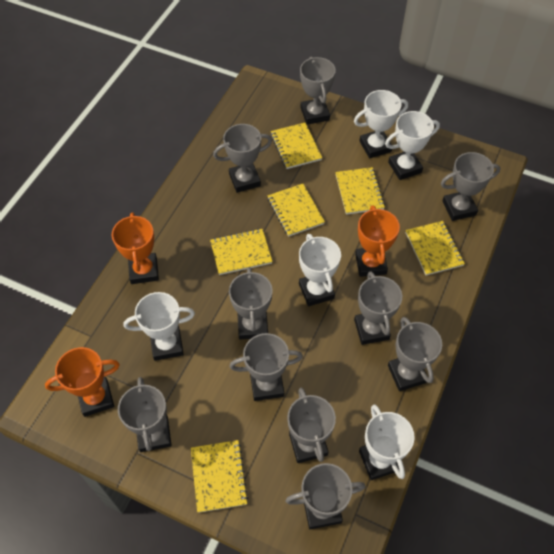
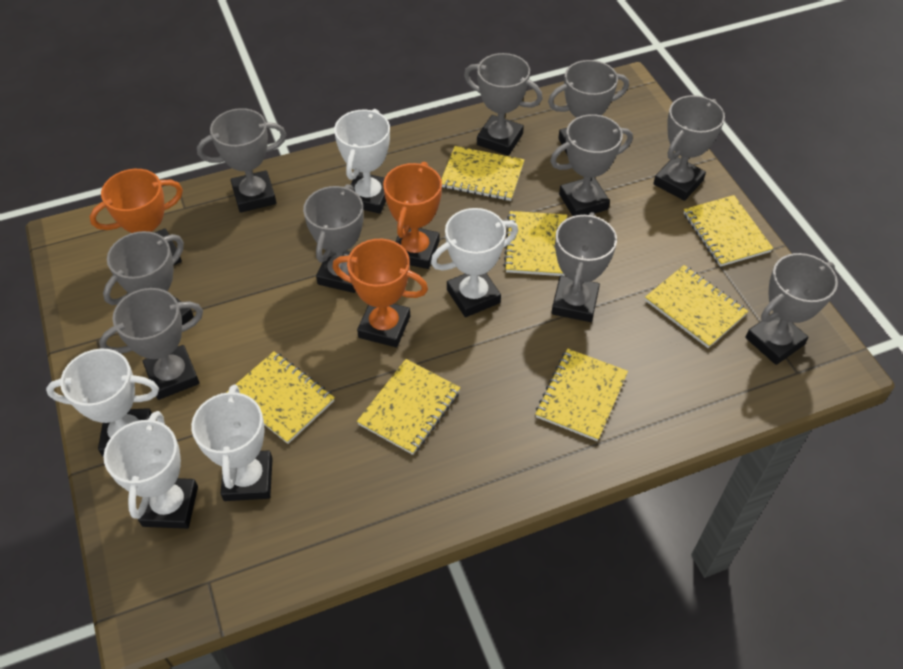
yellow notebook: 6 -> 7

